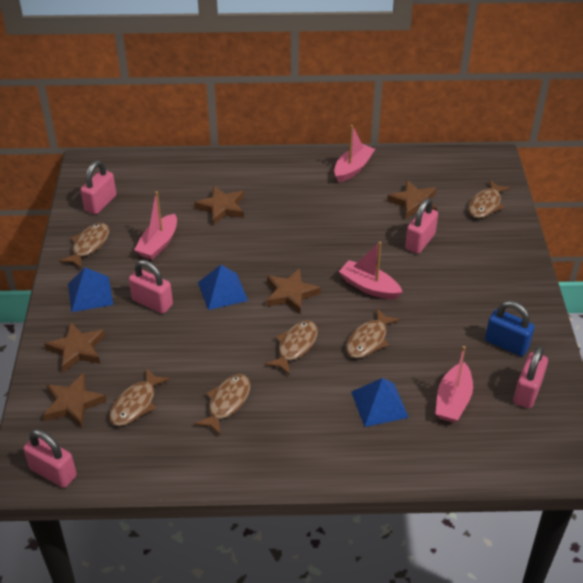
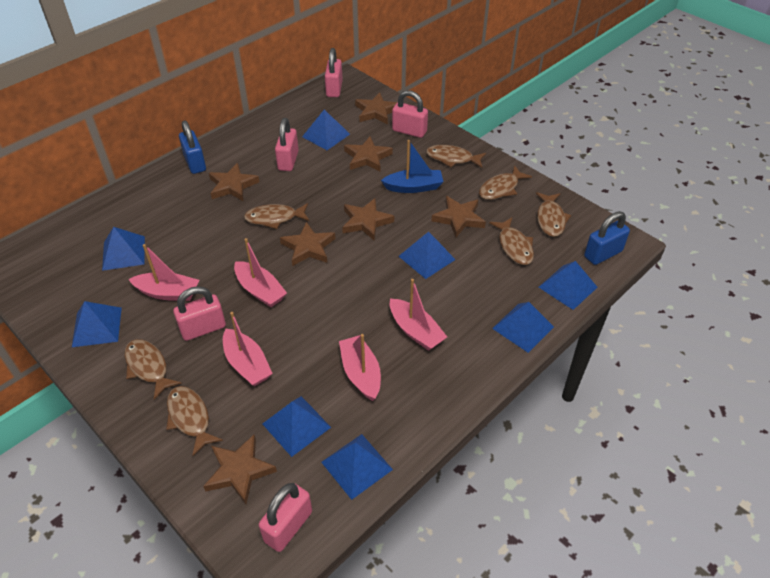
blue boat: 0 -> 1
blue padlock: 1 -> 2
blue pyramid: 3 -> 8
brown fish: 6 -> 7
brown star: 5 -> 7
pink boat: 4 -> 5

